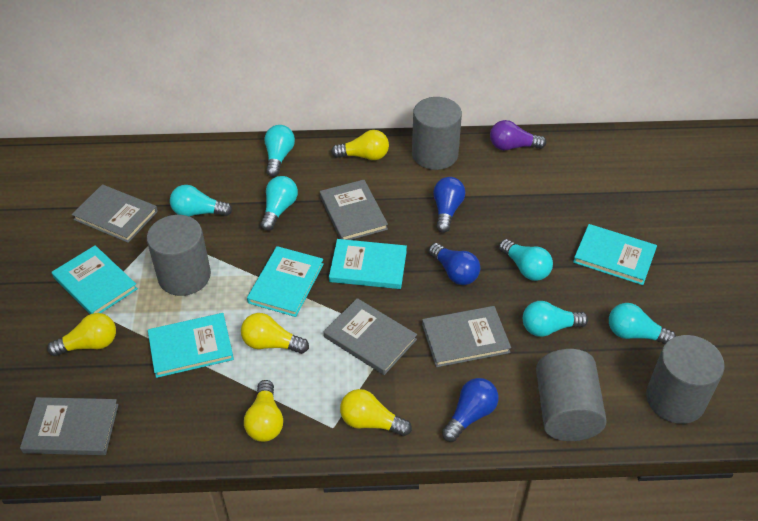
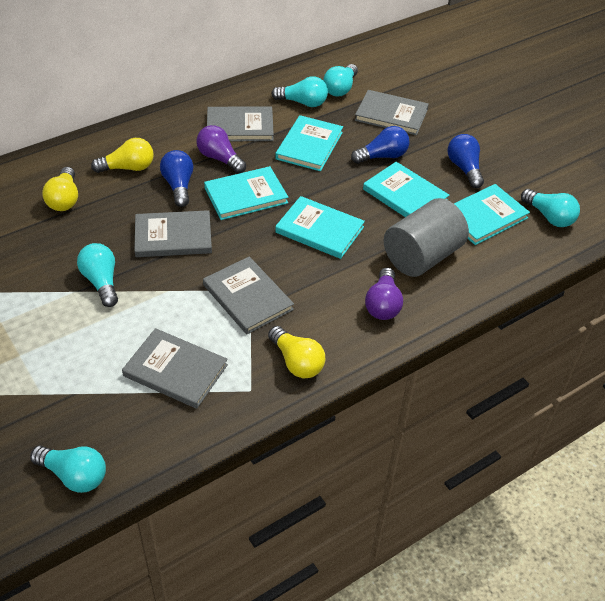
grey cylinder: 4 -> 1
purple light bulb: 1 -> 2
turquoise light bulb: 6 -> 5
yellow light bulb: 5 -> 3

